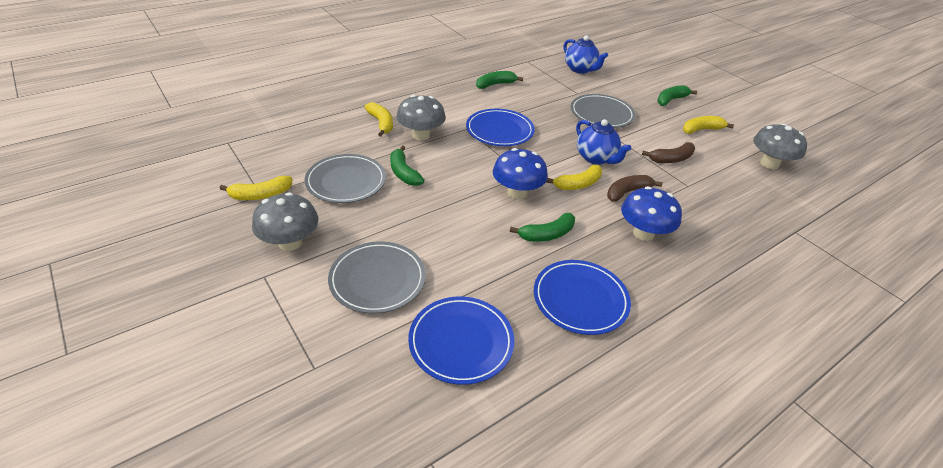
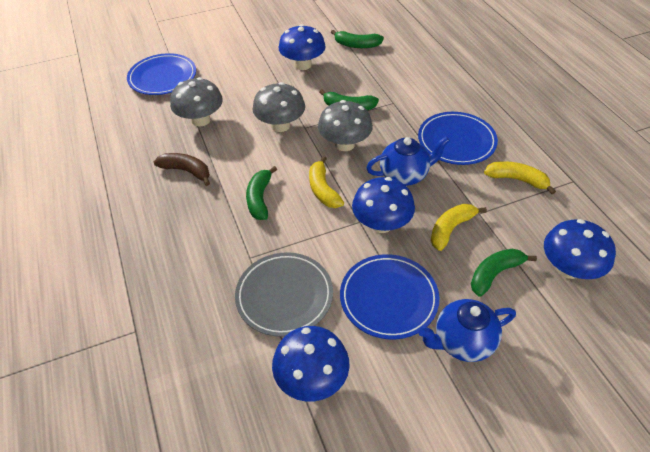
blue mushroom: 2 -> 4
brown banana: 2 -> 1
grey plate: 3 -> 1
yellow banana: 4 -> 3

